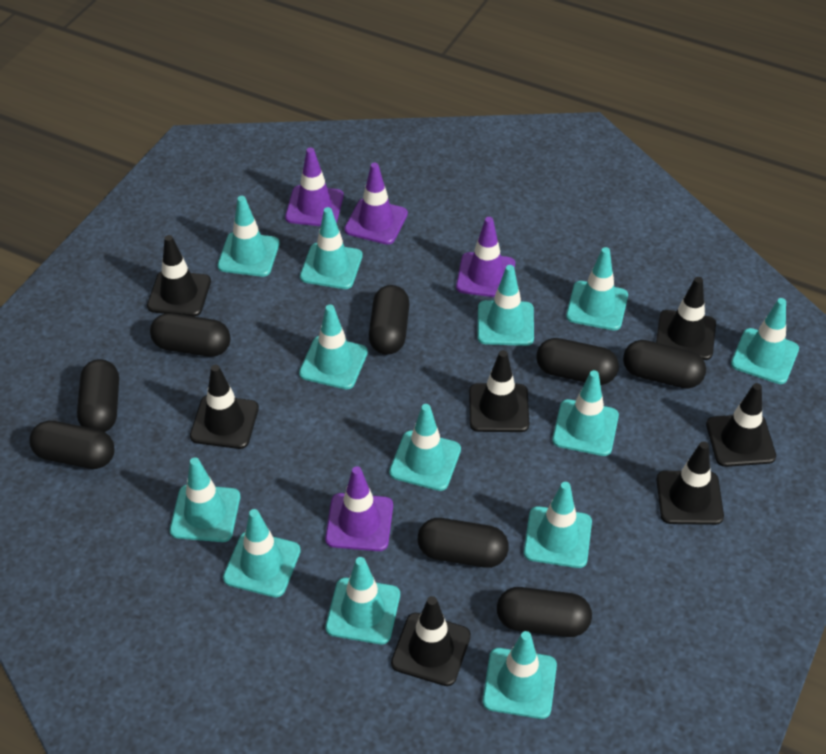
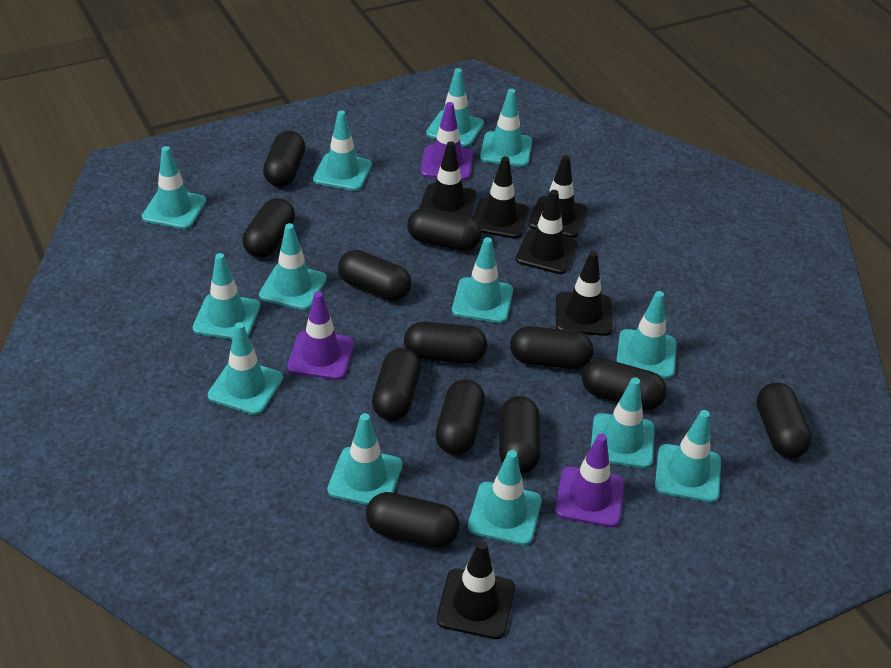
black capsule: 8 -> 12
black traffic cone: 7 -> 6
purple traffic cone: 4 -> 3

